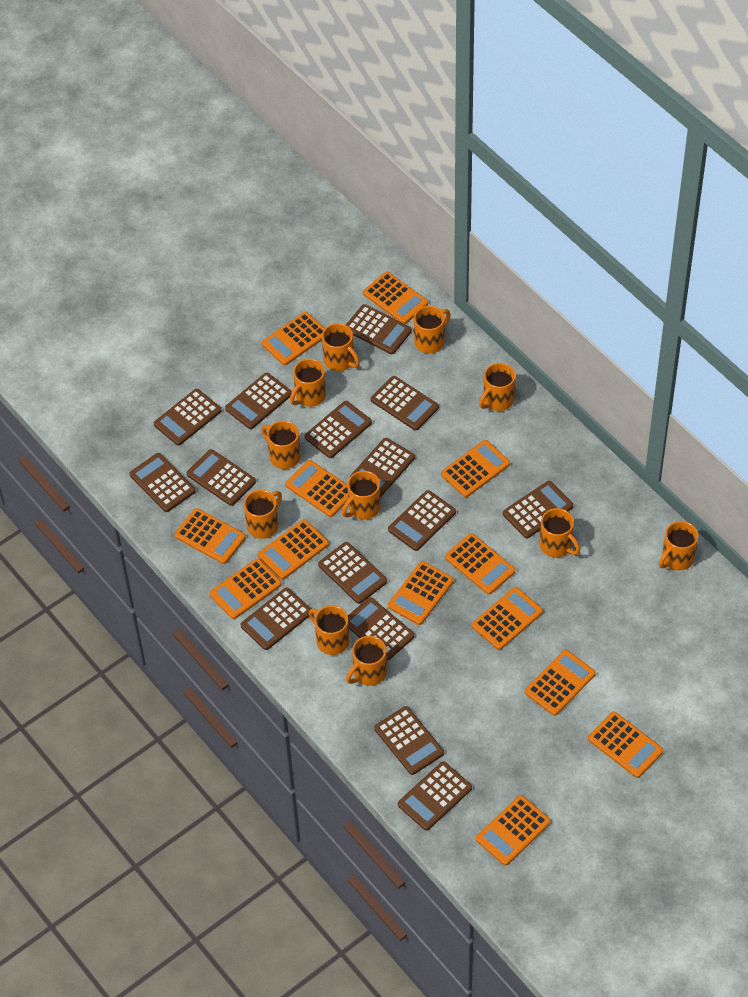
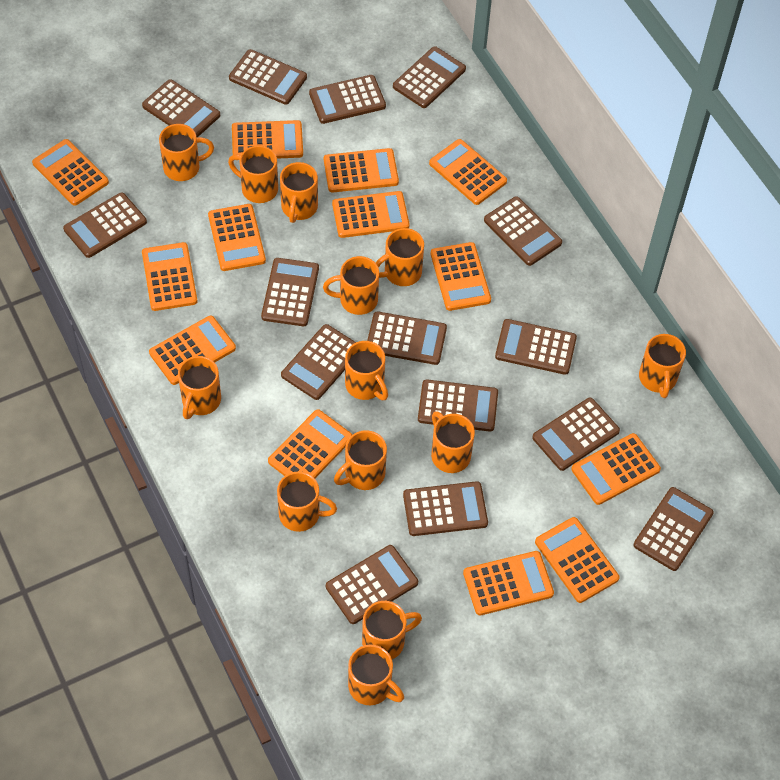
orange mug: 11 -> 13

